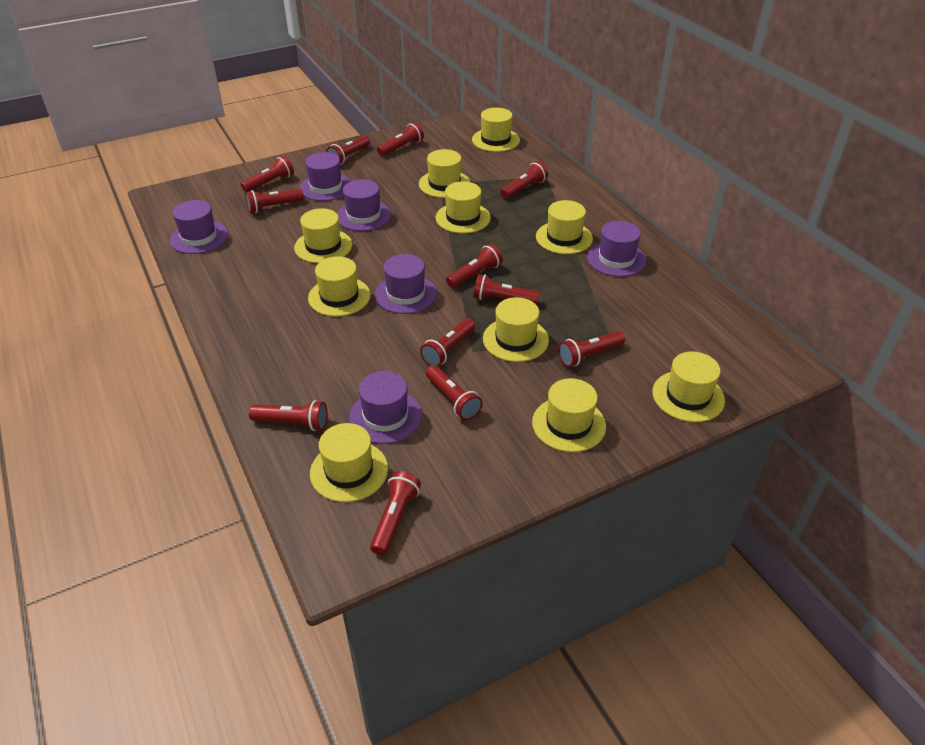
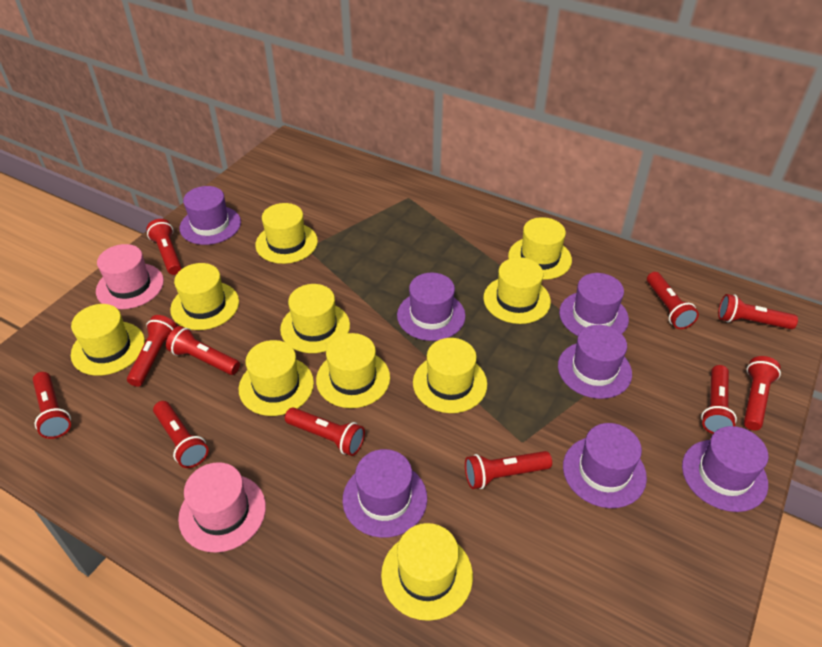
pink hat: 0 -> 2
purple hat: 6 -> 7
red flashlight: 12 -> 11

